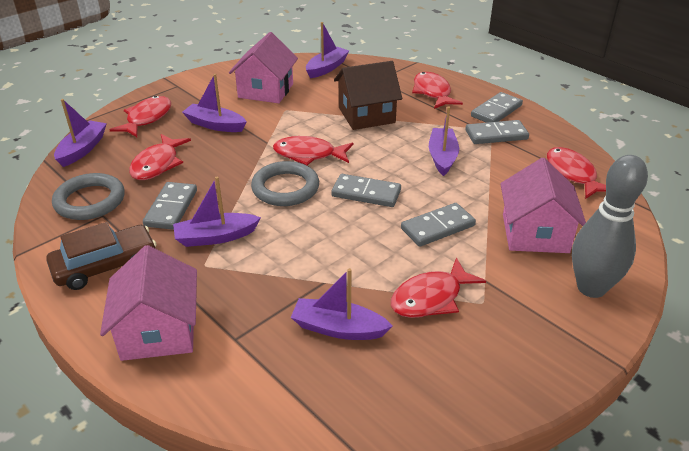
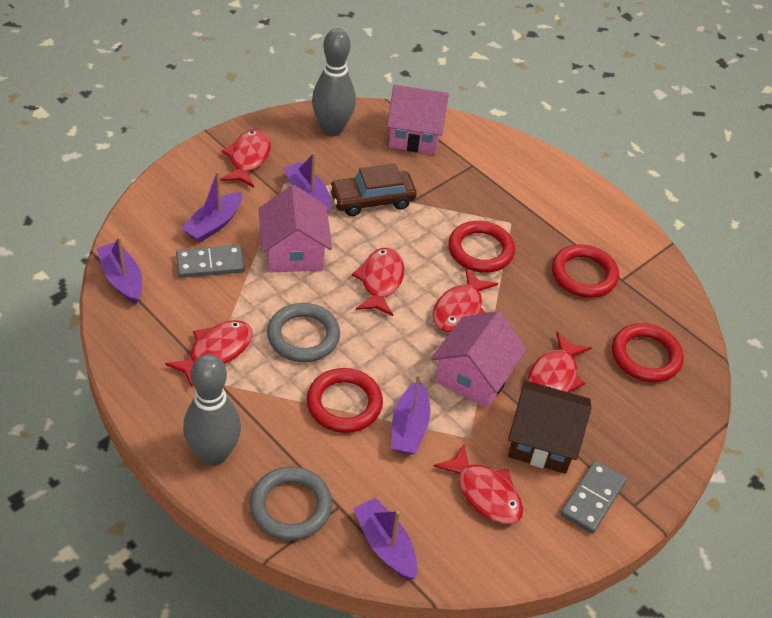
grey bowling pin: 1 -> 2
grey domino: 5 -> 2
purple boat: 6 -> 5
red ring: 0 -> 4

